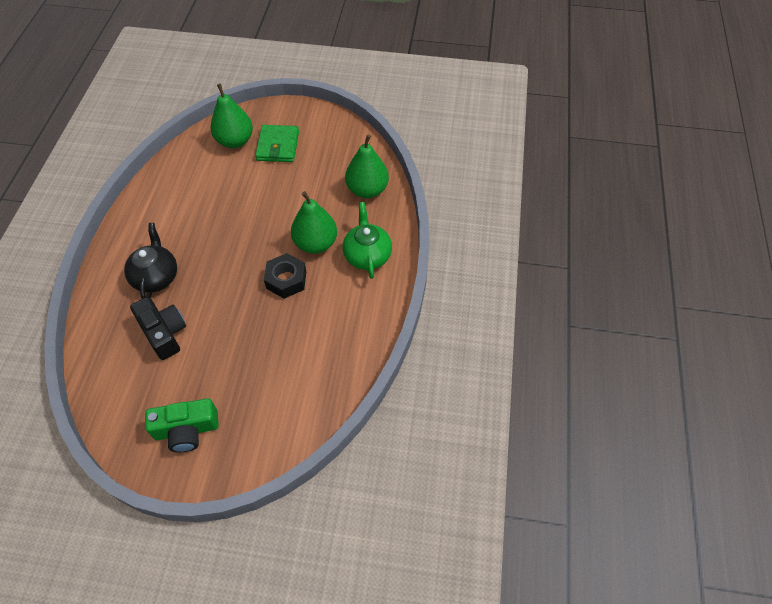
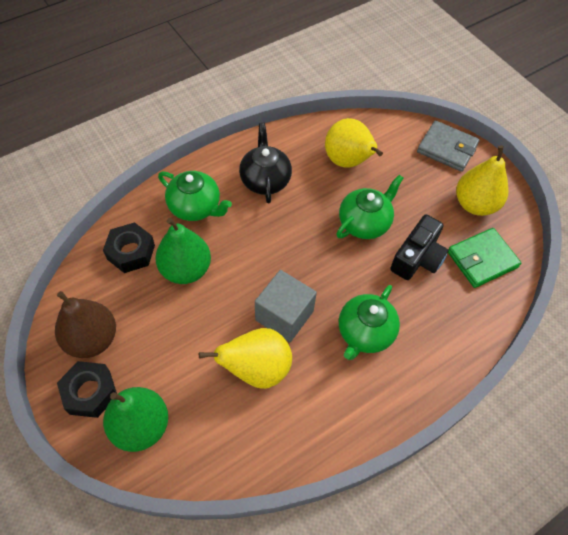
black nut: 1 -> 2
brown pear: 0 -> 1
green camera: 1 -> 0
green pear: 3 -> 2
green teapot: 1 -> 3
grey cube: 0 -> 1
grey wallet: 0 -> 1
yellow pear: 0 -> 3

